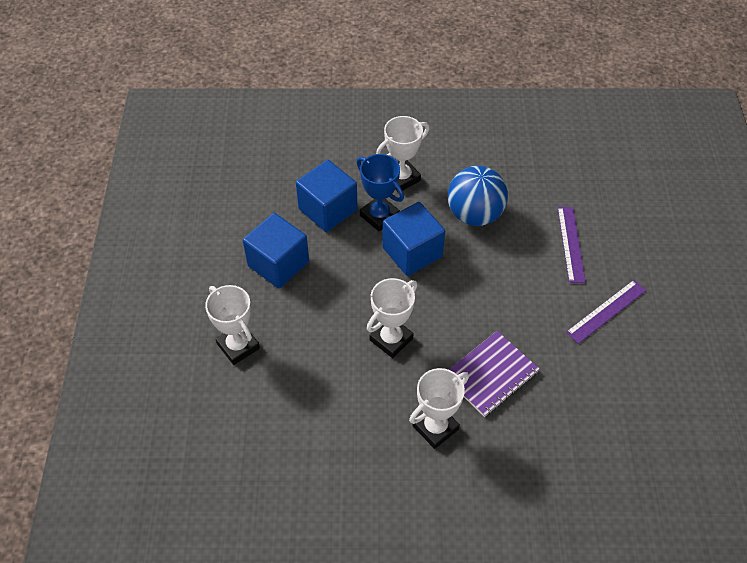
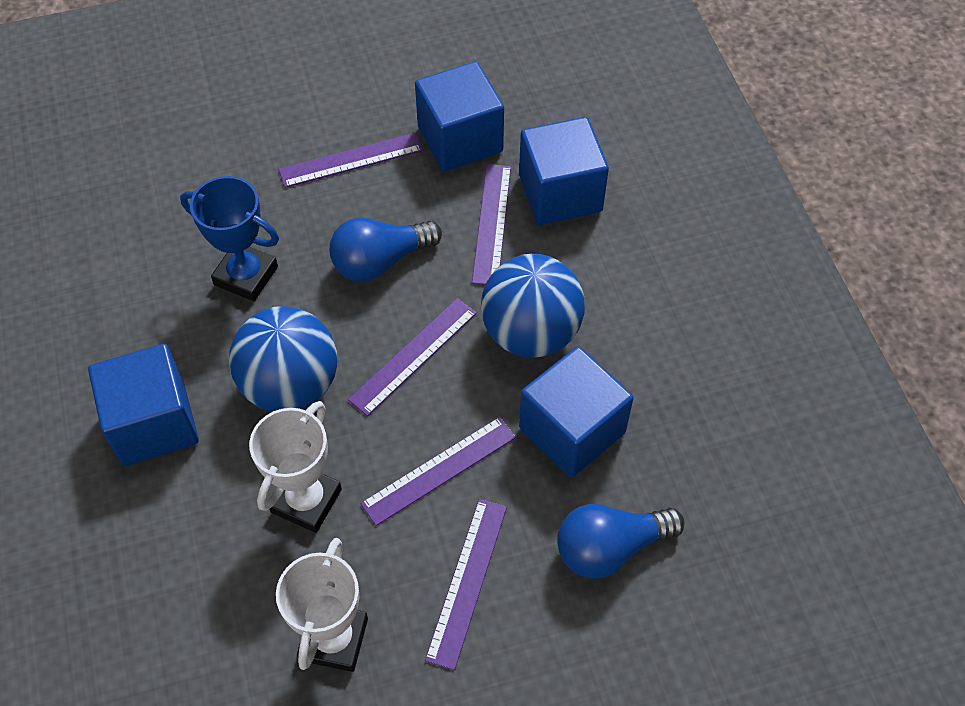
blue ball: 1 -> 2
blue cube: 3 -> 4
blue light bulb: 0 -> 2
purple notebook: 1 -> 0
purple ruler: 2 -> 5
white trophy: 4 -> 2

